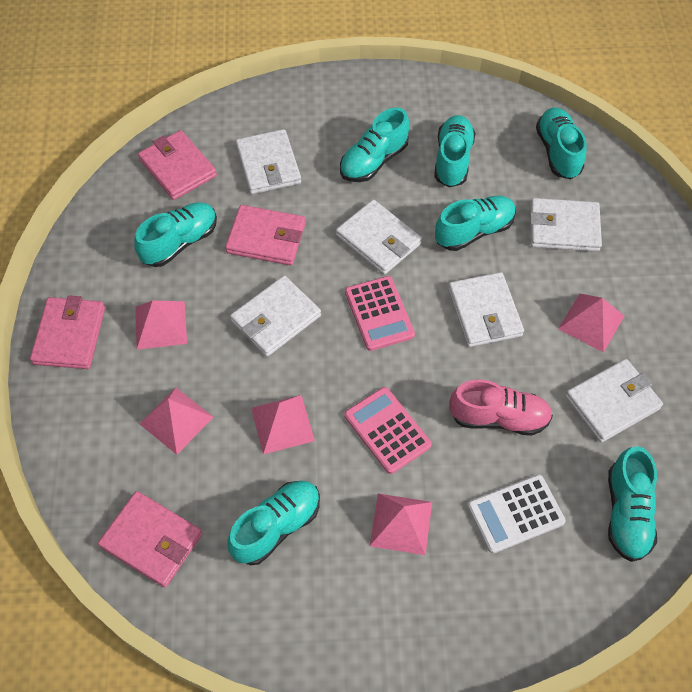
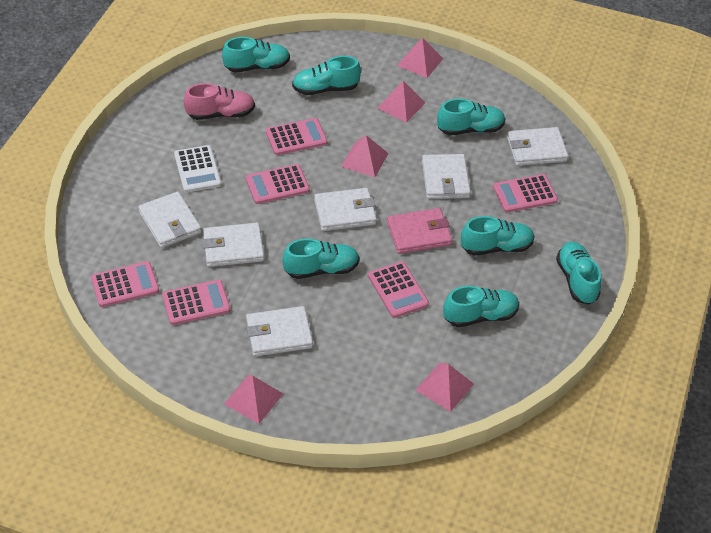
pink calculator: 2 -> 6
pink wallet: 4 -> 1

